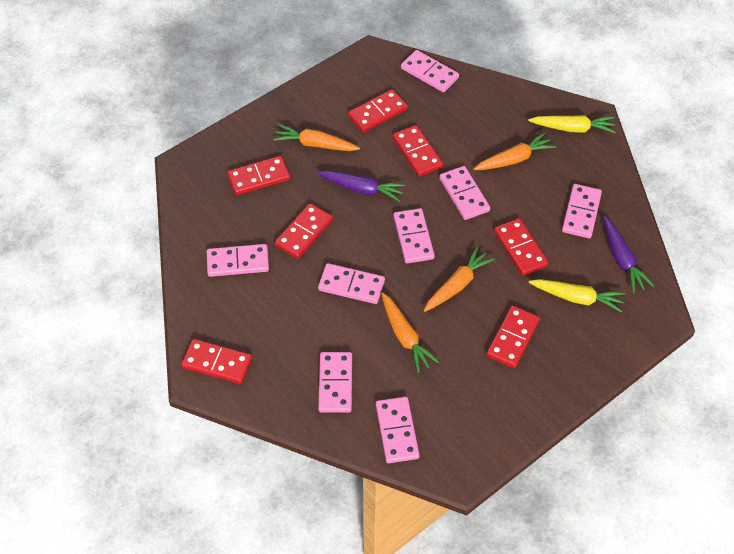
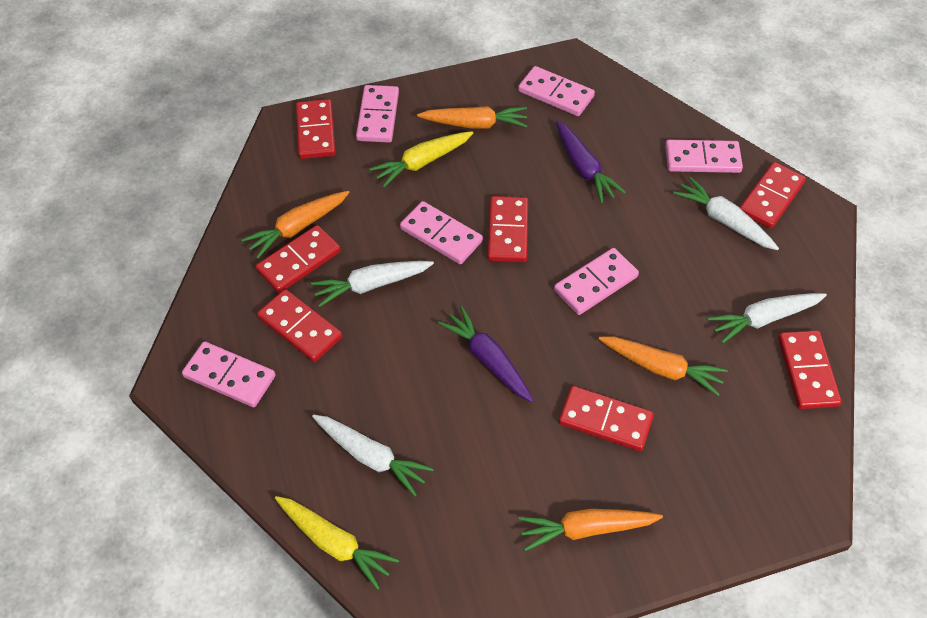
pink domino: 8 -> 6
white carrot: 0 -> 4

